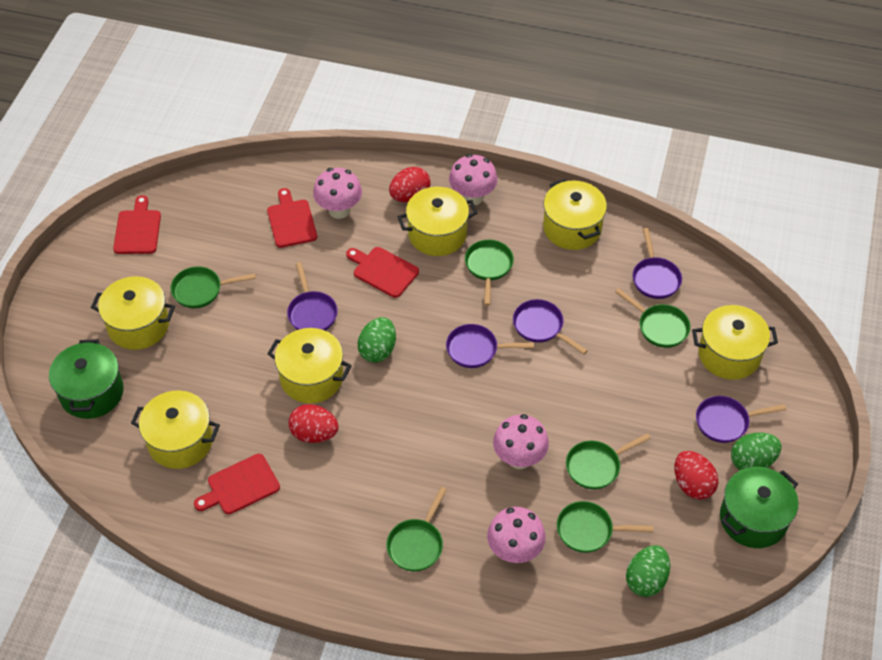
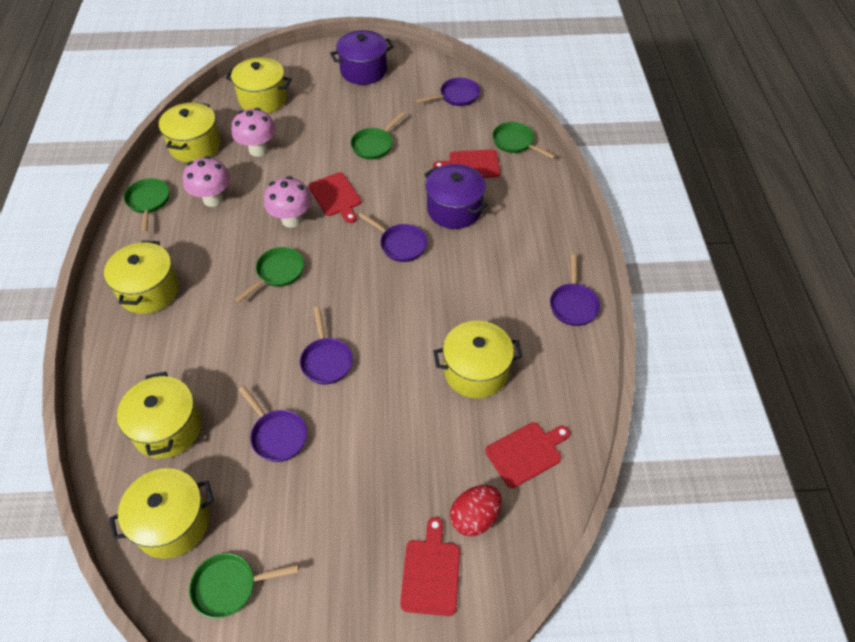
green egg: 3 -> 0
green pan: 6 -> 5
green pot: 2 -> 0
pink mushroom: 4 -> 3
purple pot: 0 -> 2
red egg: 3 -> 1

